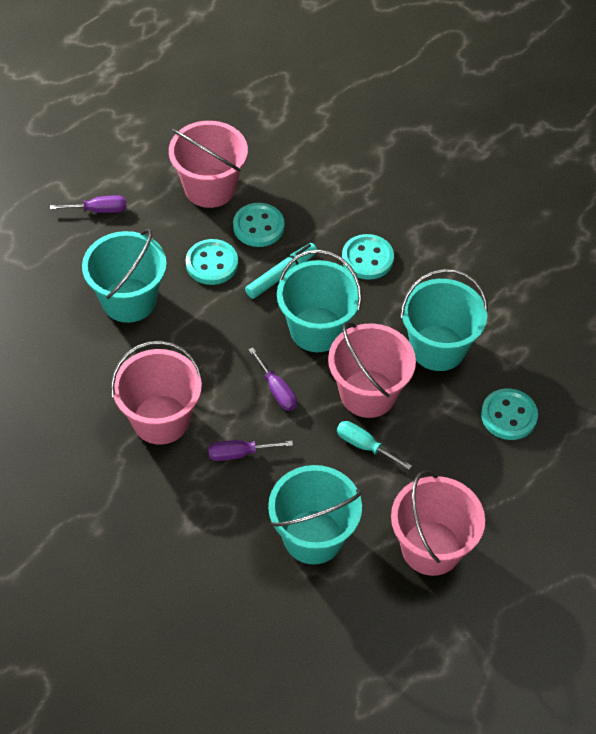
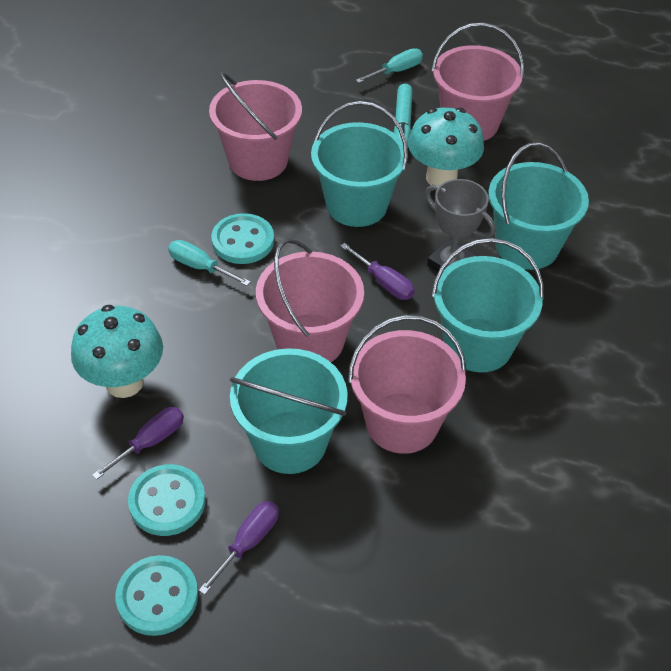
grey trophy: 0 -> 1
turquoise button: 4 -> 3
turquoise mushroom: 0 -> 2
turquoise screwdriver: 1 -> 2

